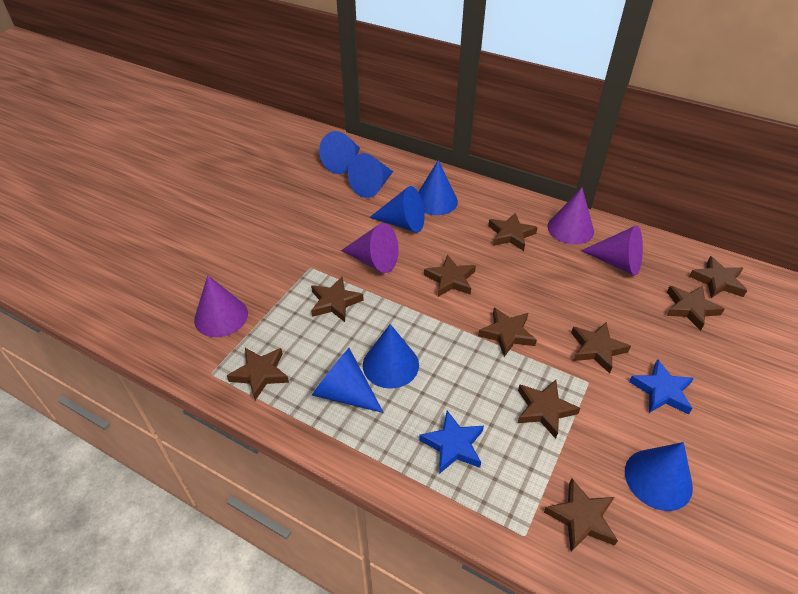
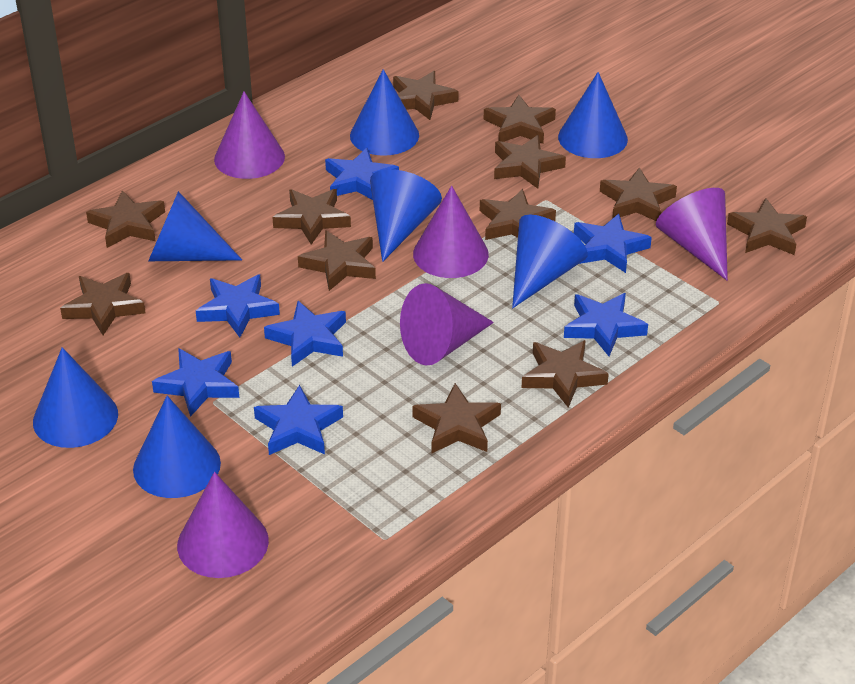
blue star: 2 -> 7
brown star: 10 -> 12
purple cone: 4 -> 5

